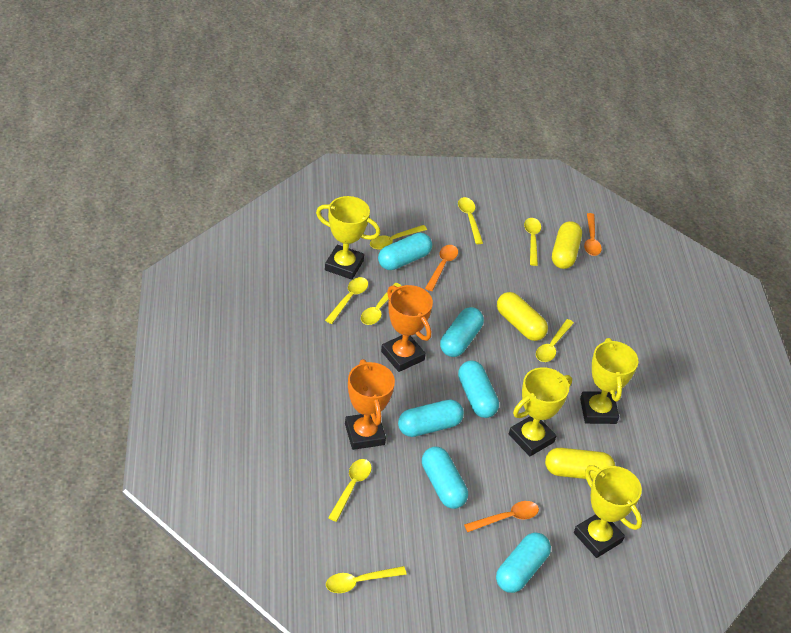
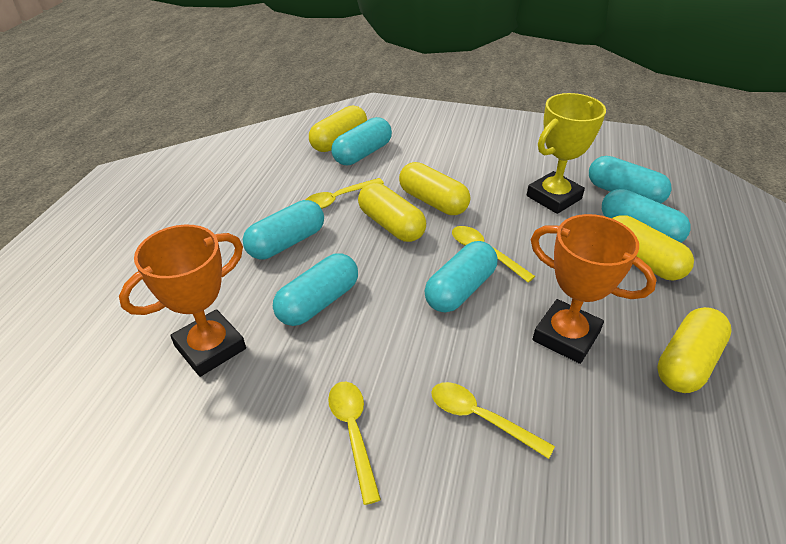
orange spoon: 3 -> 0
yellow capsule: 3 -> 5
yellow spoon: 8 -> 4
yellow trophy: 4 -> 1

